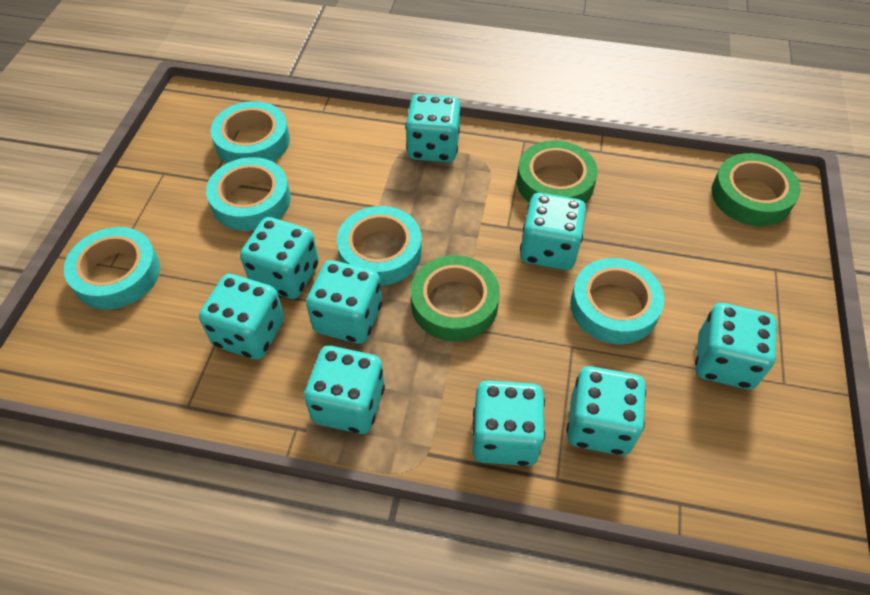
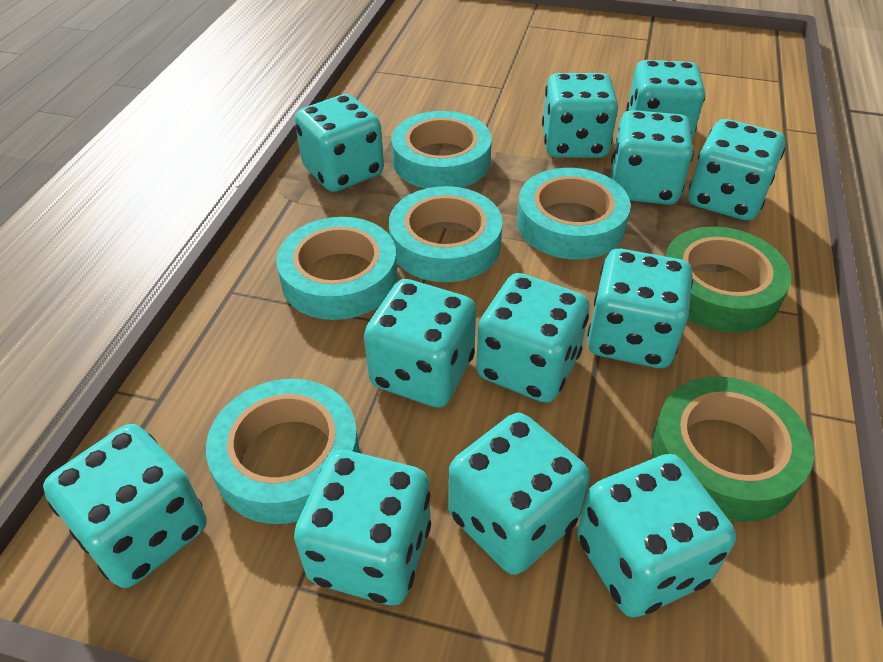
green tape: 3 -> 2
turquoise dice: 9 -> 12

